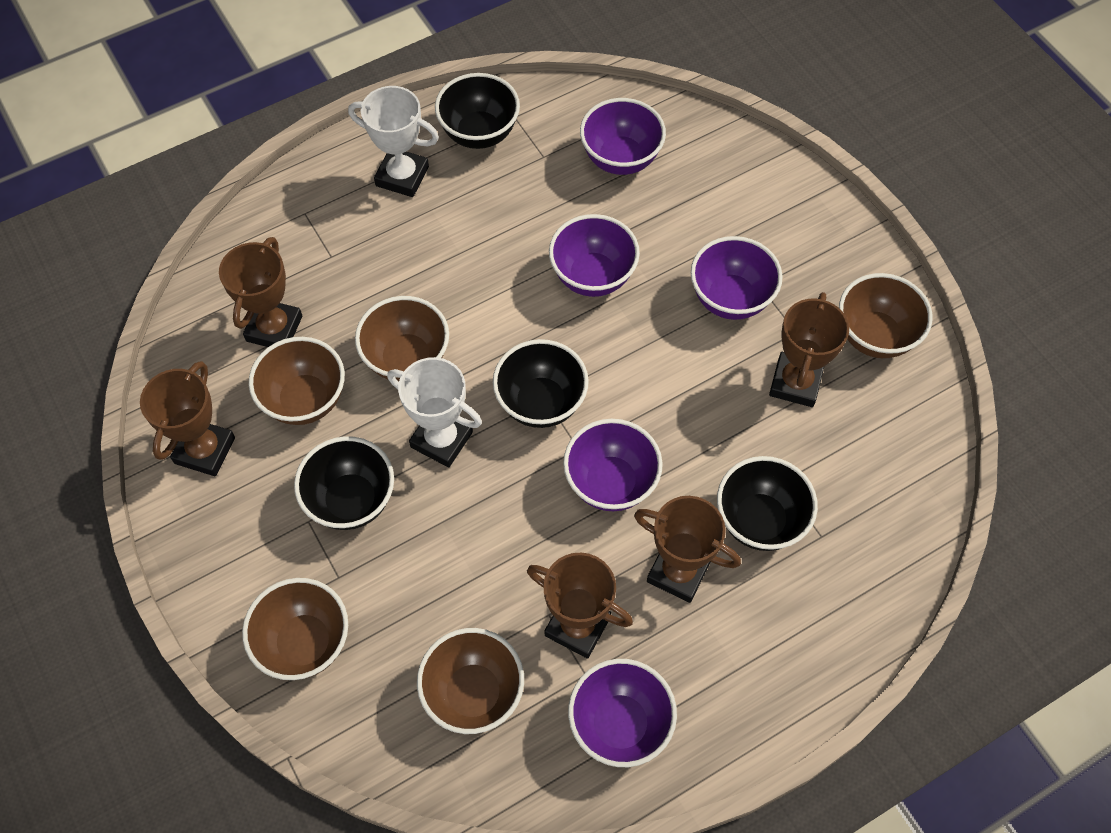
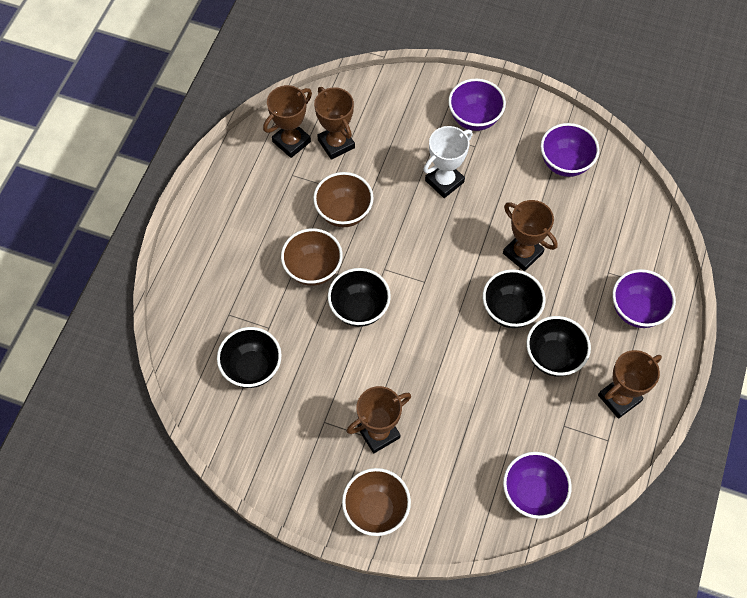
brown bowl: 5 -> 3
purple bowl: 5 -> 4
white trophy: 2 -> 1

